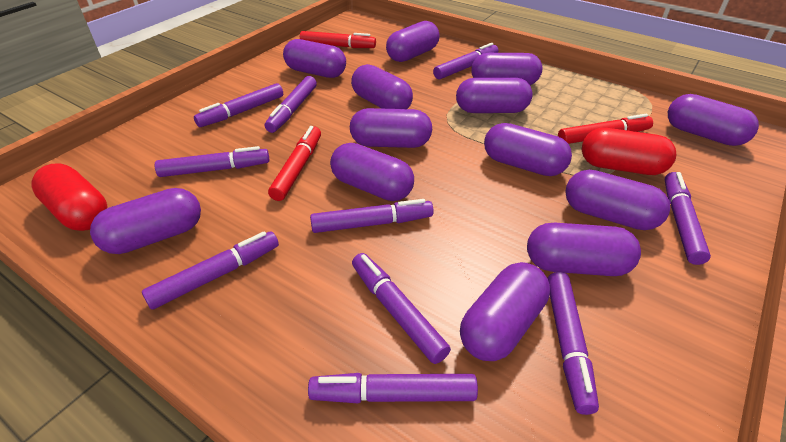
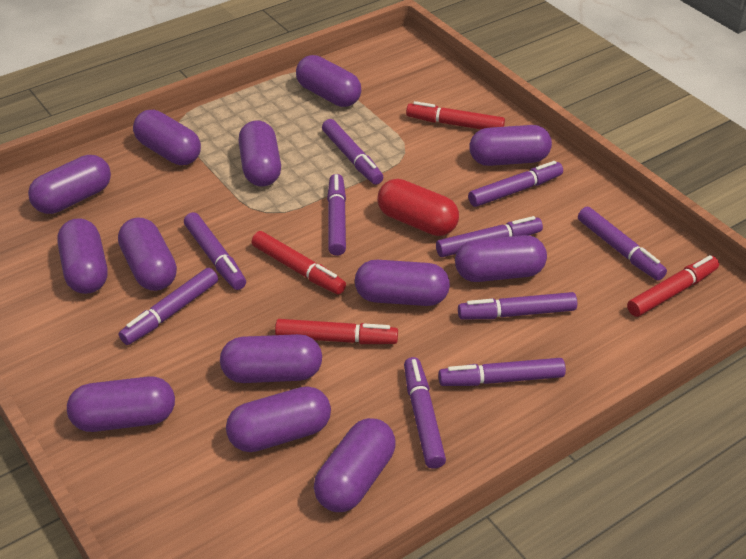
red capsule: 2 -> 1
red marker: 3 -> 4

